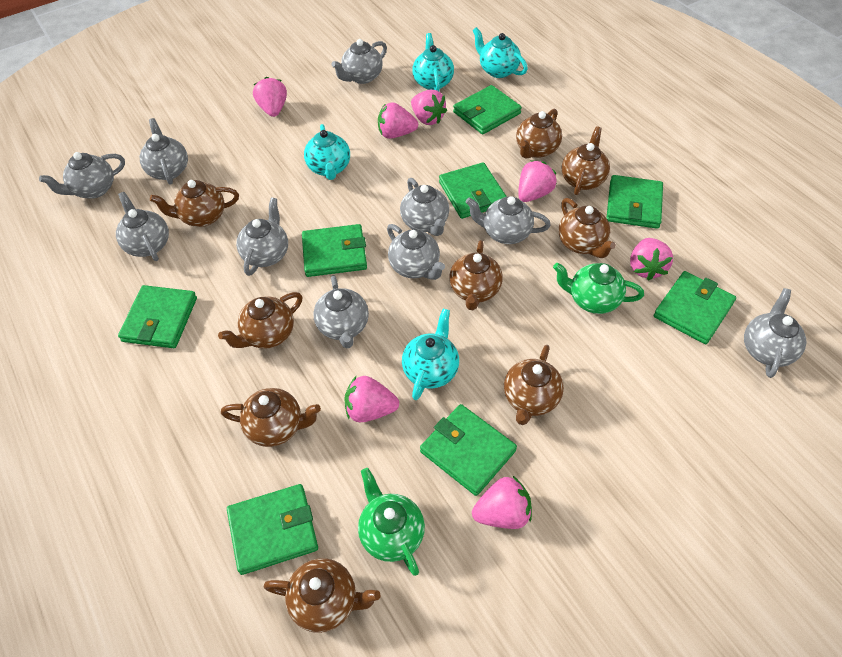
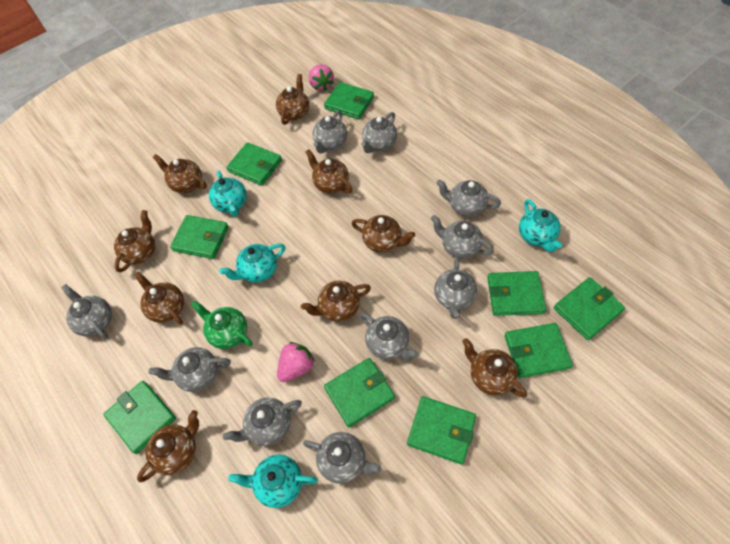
green teapot: 2 -> 1
green wallet: 8 -> 9
pink strawberry: 7 -> 2

